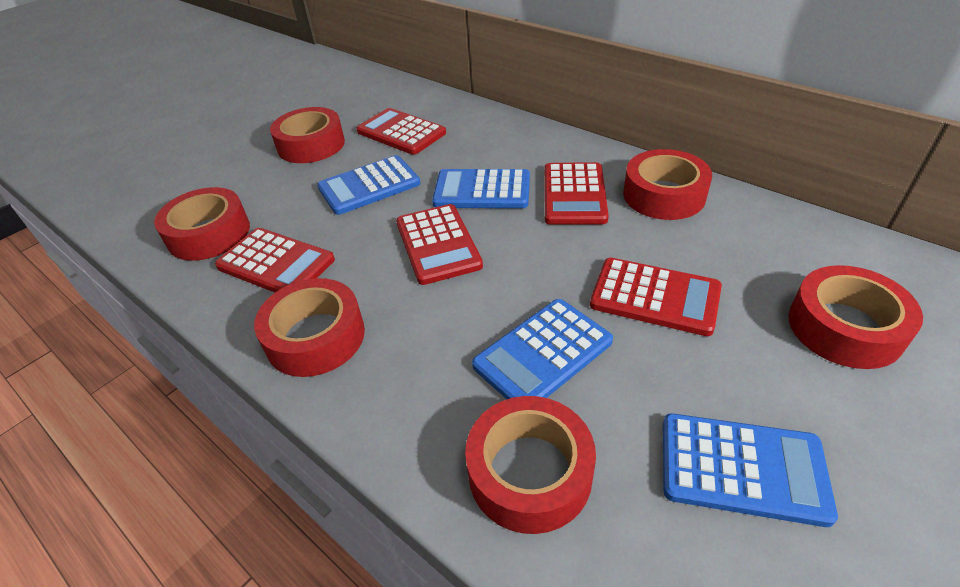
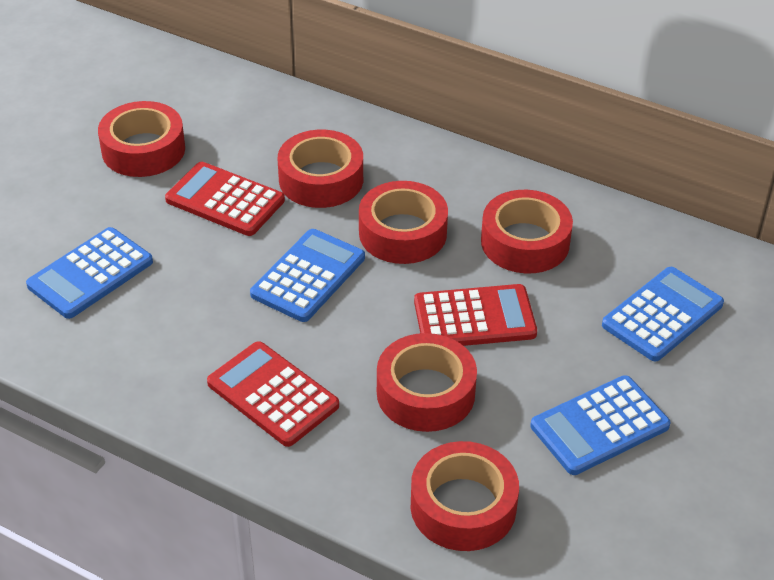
red calculator: 5 -> 3

